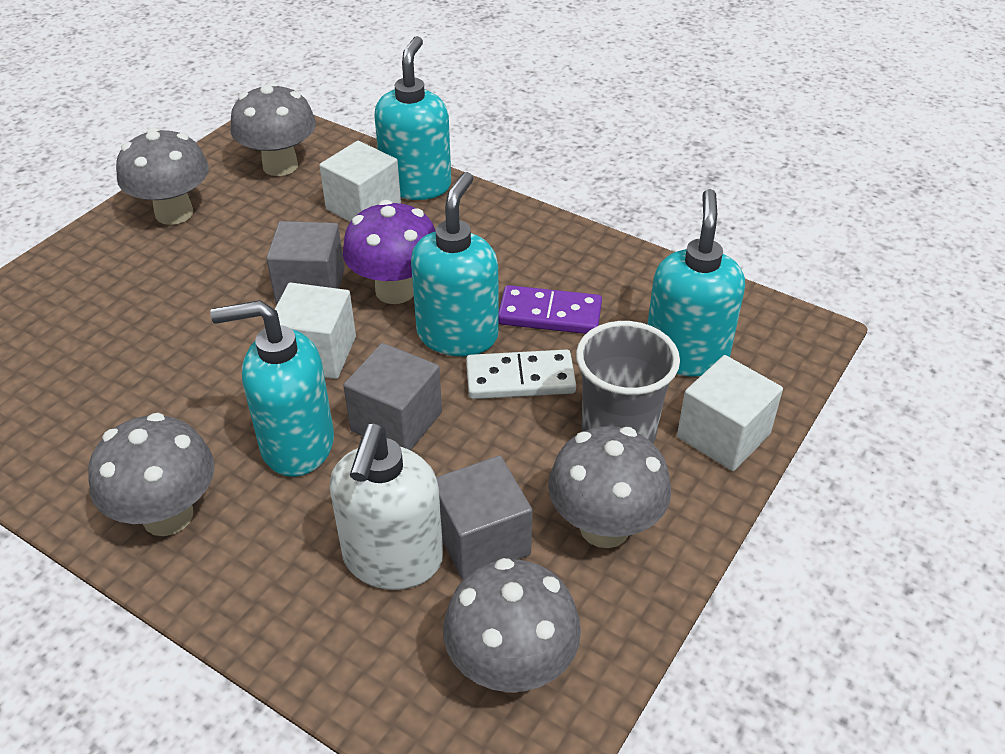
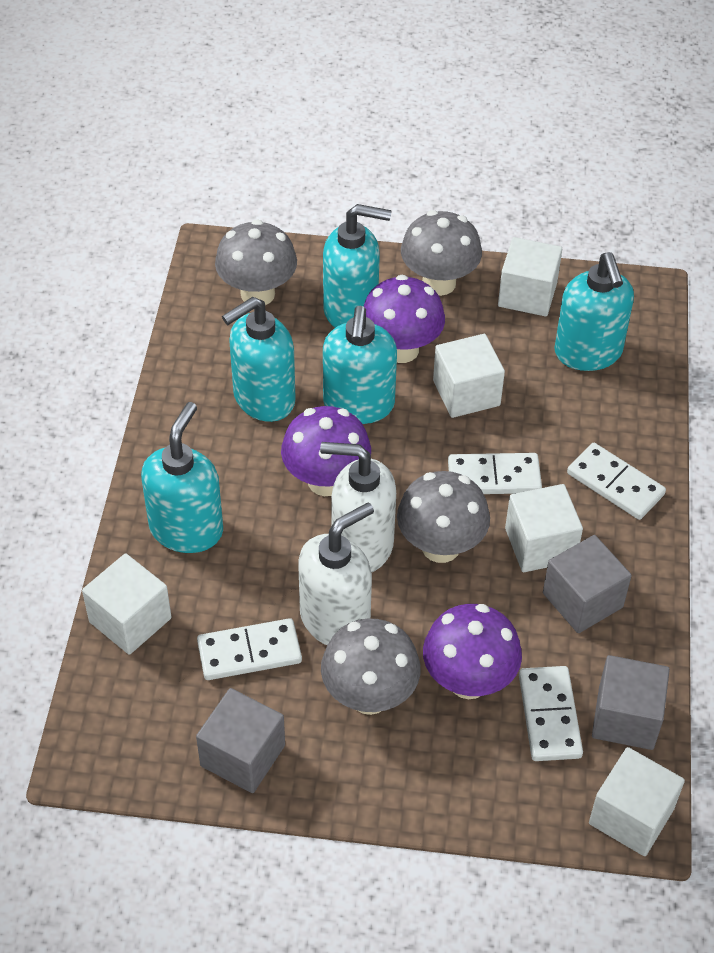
grey cup: 1 -> 0
grey mushroom: 5 -> 4
purple domino: 1 -> 0
purple mushroom: 1 -> 3
turquoise soap dispenser: 4 -> 5
white cube: 3 -> 5
white domino: 1 -> 4
white soap dispenser: 1 -> 2

